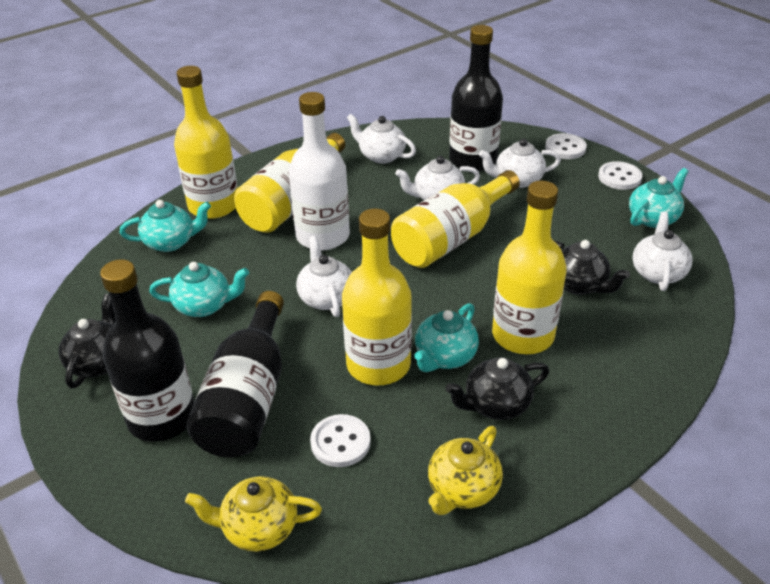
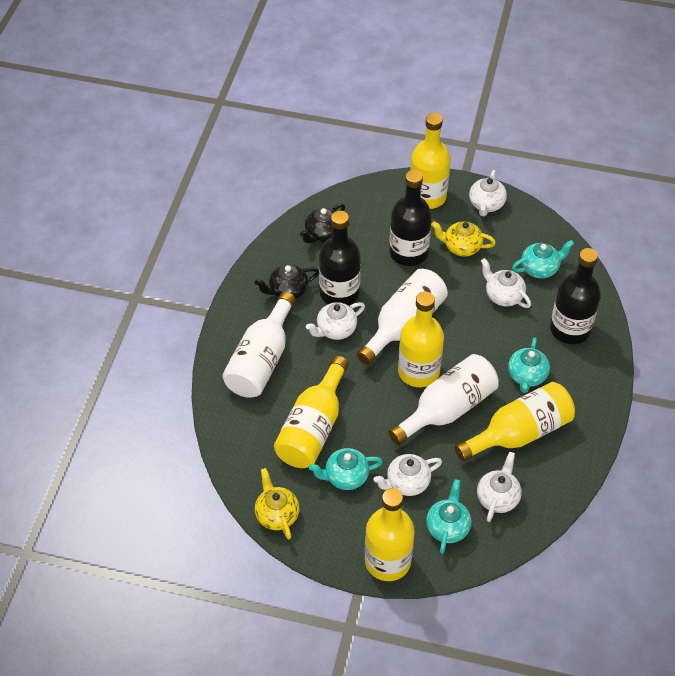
black teapot: 3 -> 2
white bottle: 1 -> 3
white button: 3 -> 0

